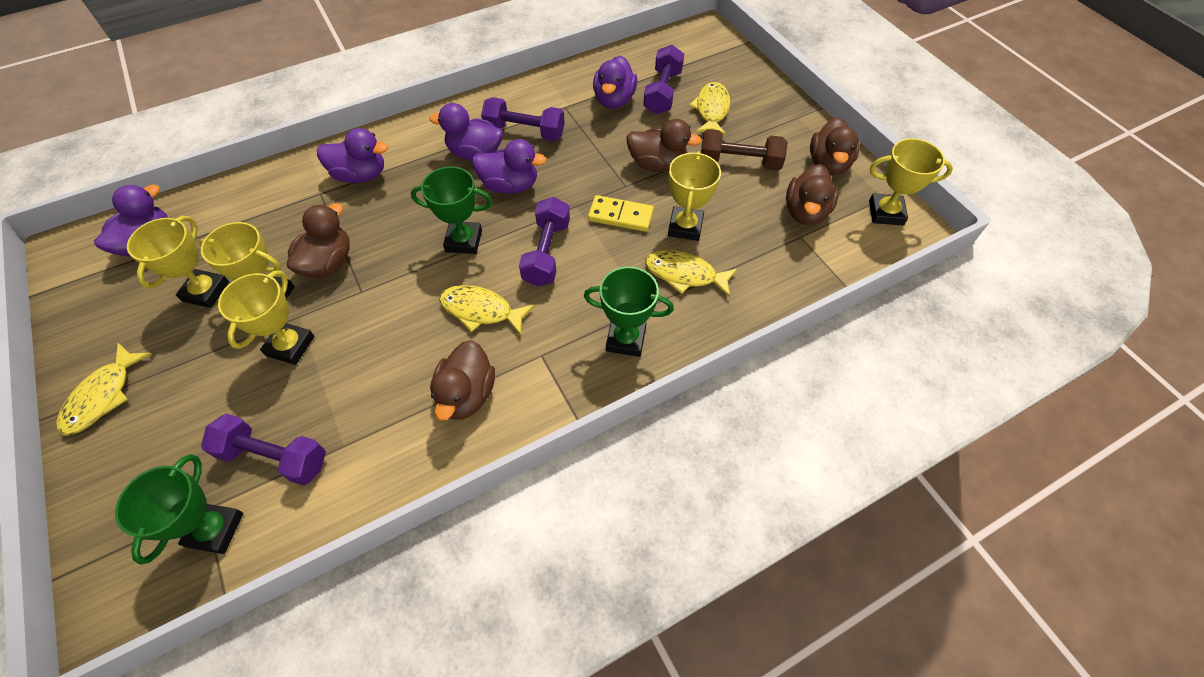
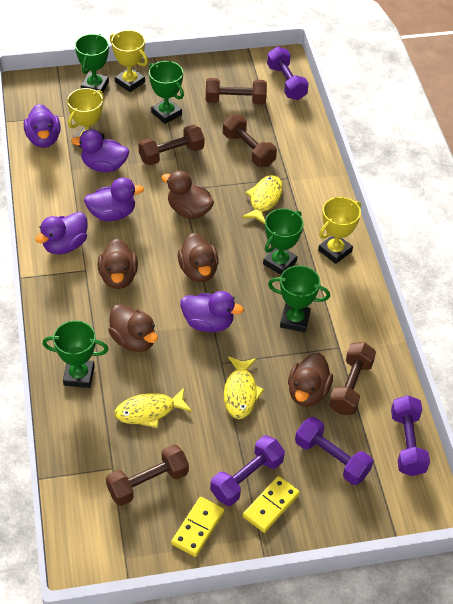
brown dumbbell: 1 -> 5
green trophy: 3 -> 5
yellow domino: 1 -> 2
yellow fish: 4 -> 3
yellow trophy: 5 -> 3

